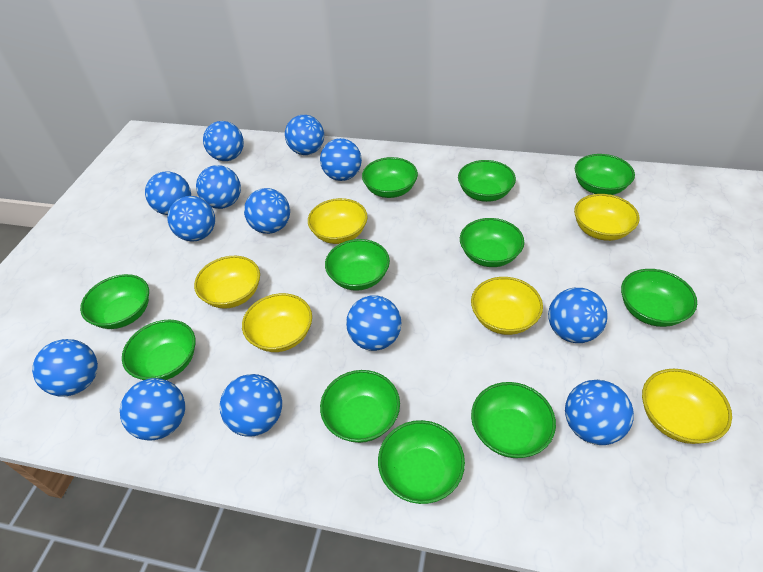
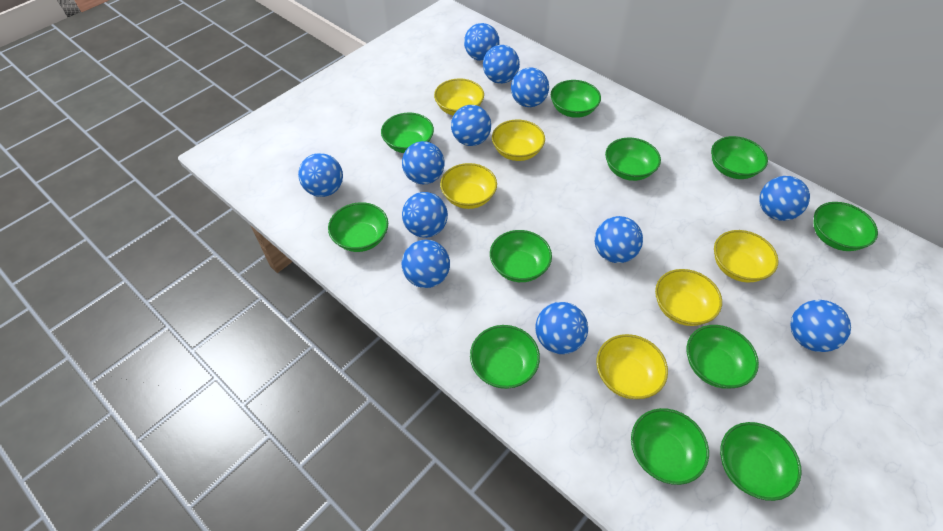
blue ball: 13 -> 12

